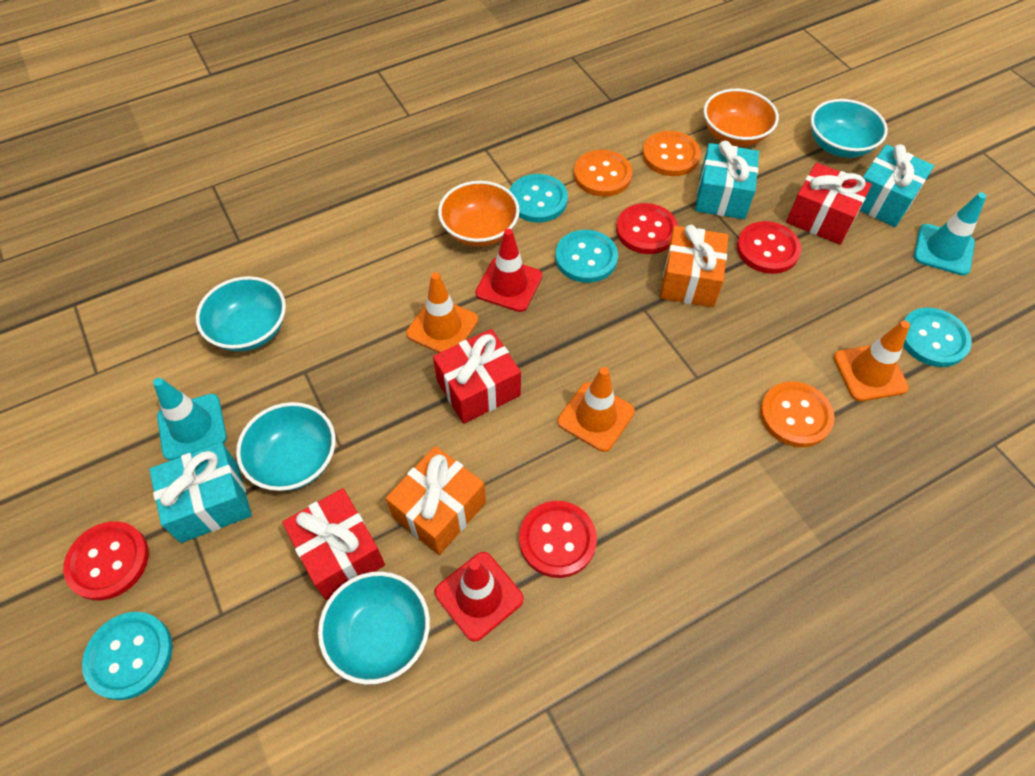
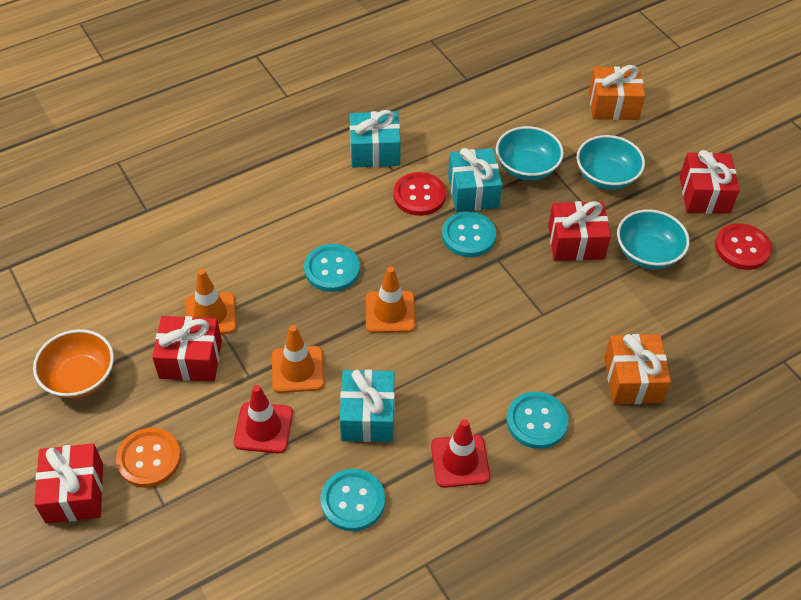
orange bowl: 2 -> 1
orange button: 3 -> 1
red button: 4 -> 2
red gift: 3 -> 4
turquoise bowl: 4 -> 3
turquoise traffic cone: 2 -> 0

